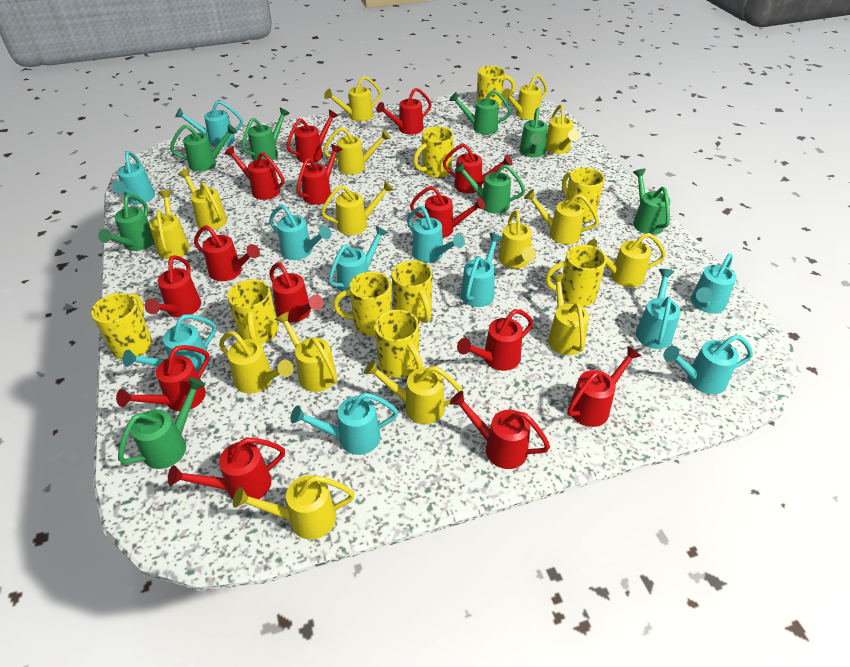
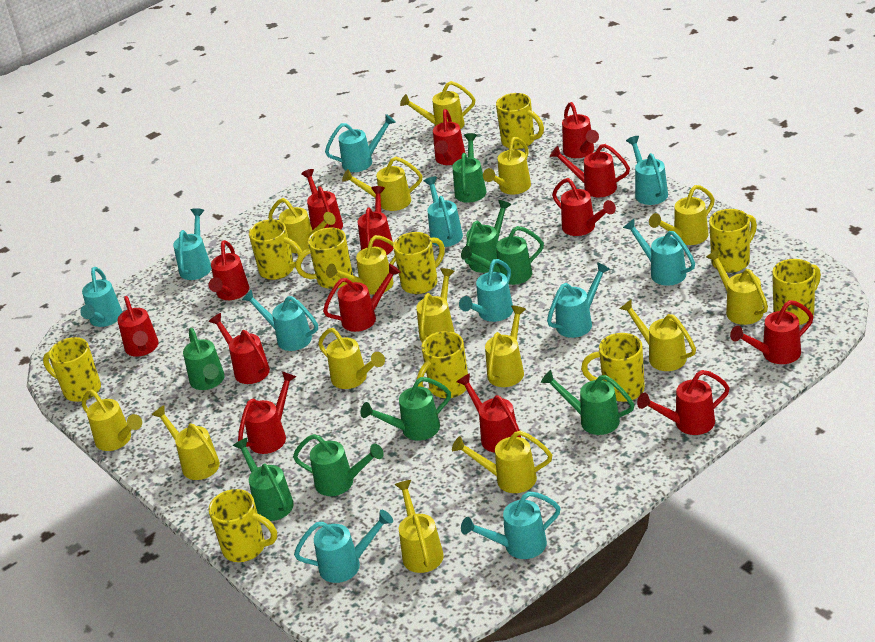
yellow mug: 9 -> 10

